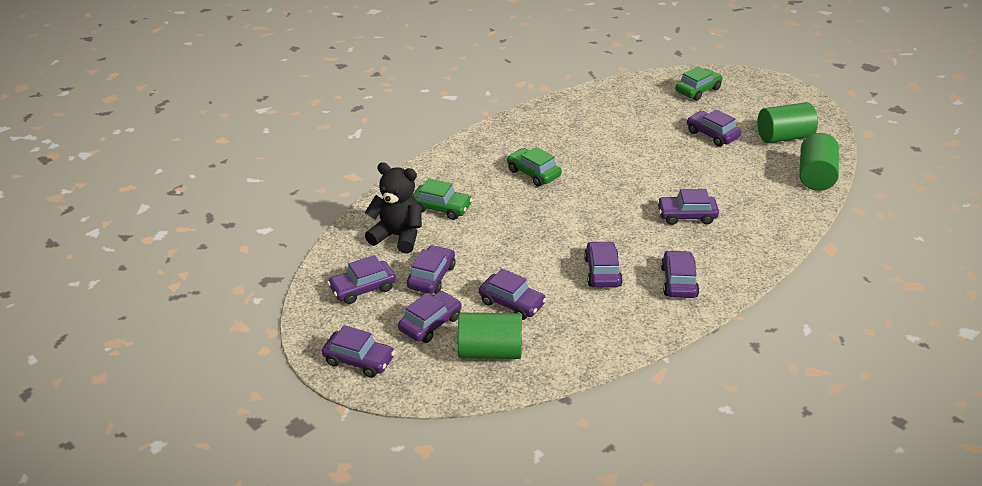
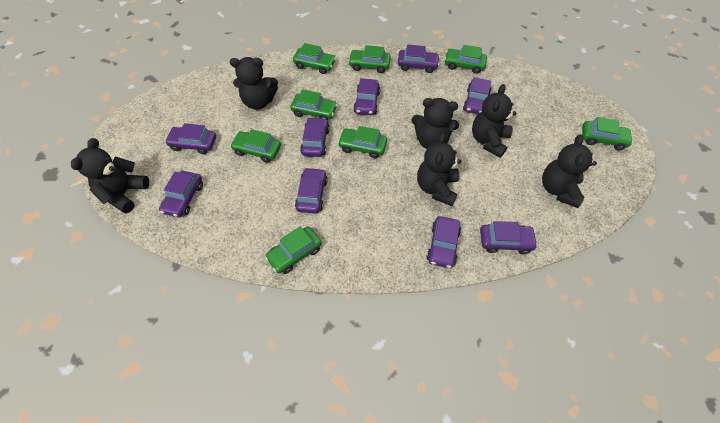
black teddy bear: 1 -> 6
green car: 3 -> 8
green cylinder: 3 -> 0

